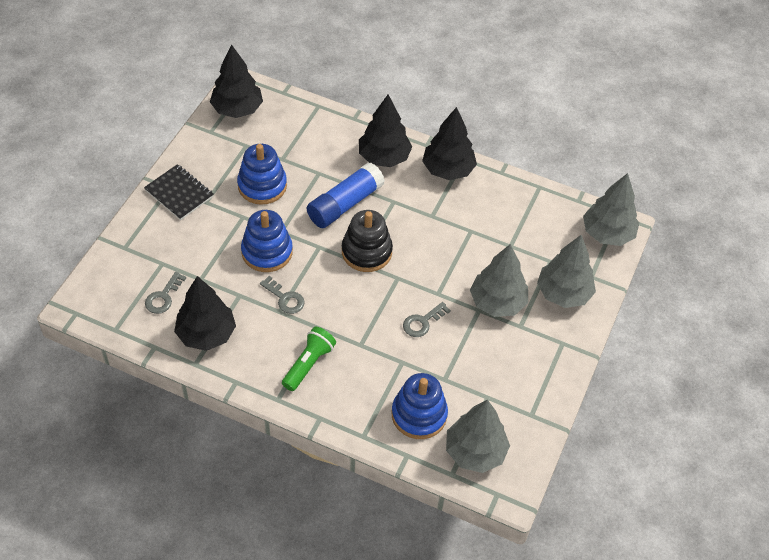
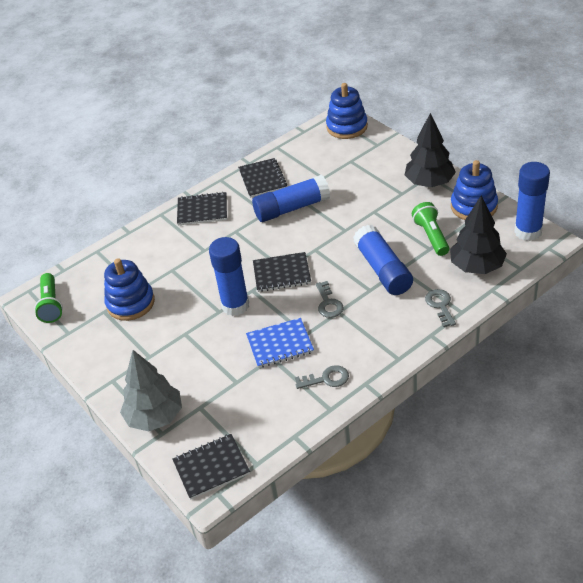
black notebook: 1 -> 4
black stacking toy: 1 -> 0
black tree: 4 -> 2
blue glue stick: 1 -> 4
blue notebook: 0 -> 1
green flashlight: 1 -> 2
grey tree: 4 -> 1

